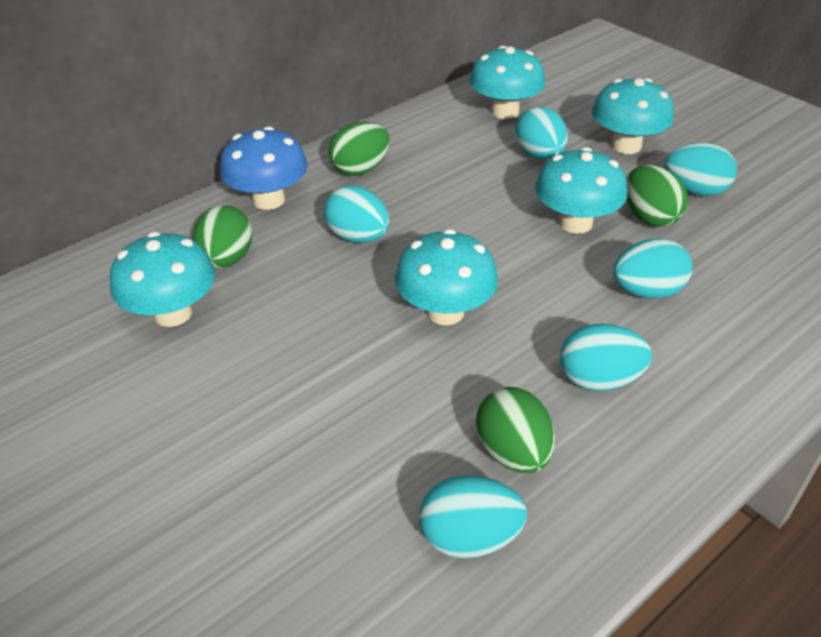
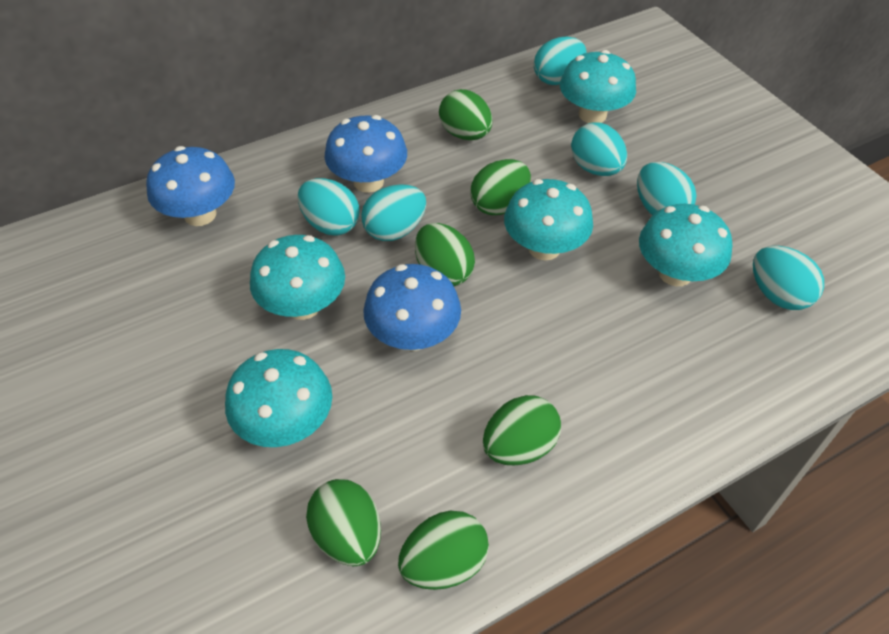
blue mushroom: 1 -> 3
green egg: 4 -> 6

